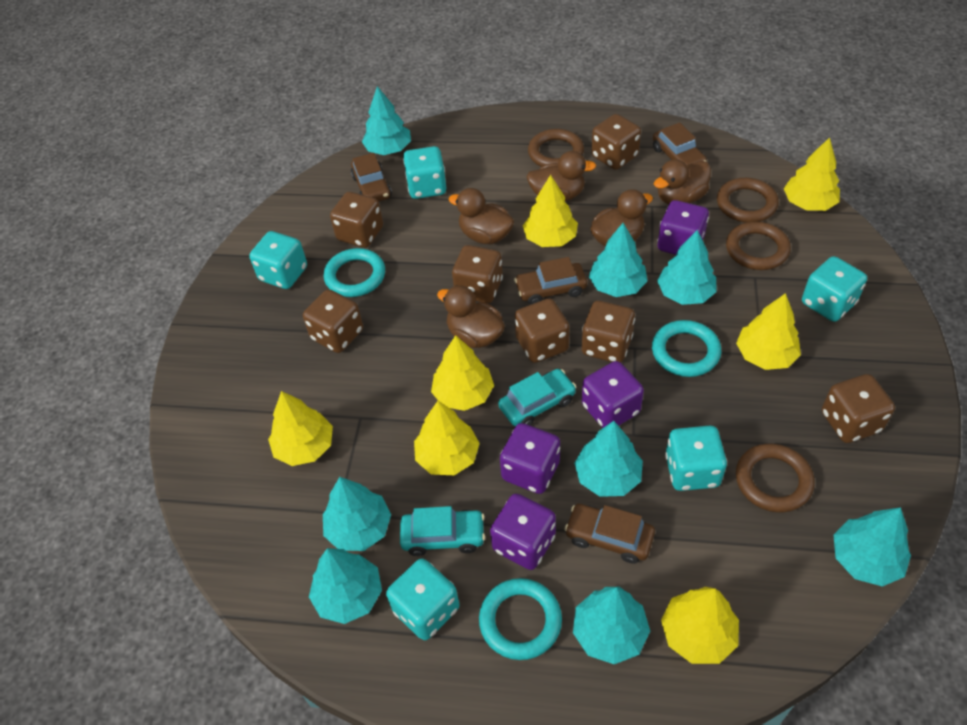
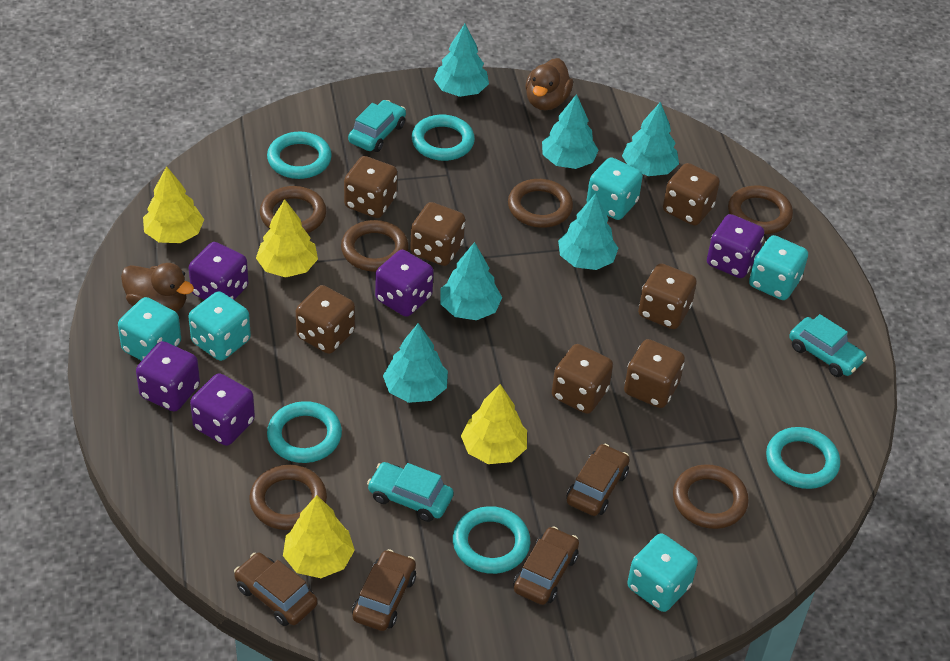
brown duck: 5 -> 2
brown ring: 4 -> 6
purple dice: 4 -> 5
turquoise car: 2 -> 3
turquoise ring: 3 -> 5
turquoise tree: 8 -> 6
yellow tree: 7 -> 4

